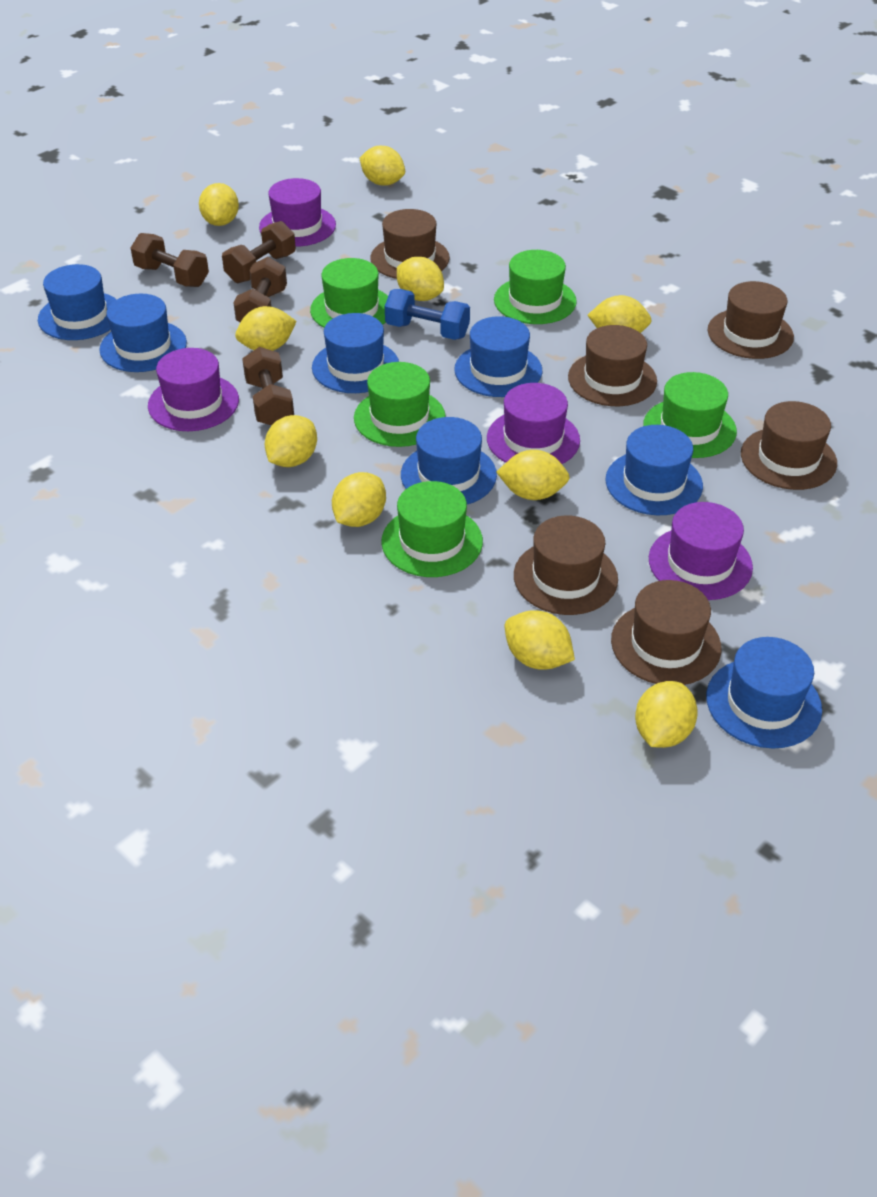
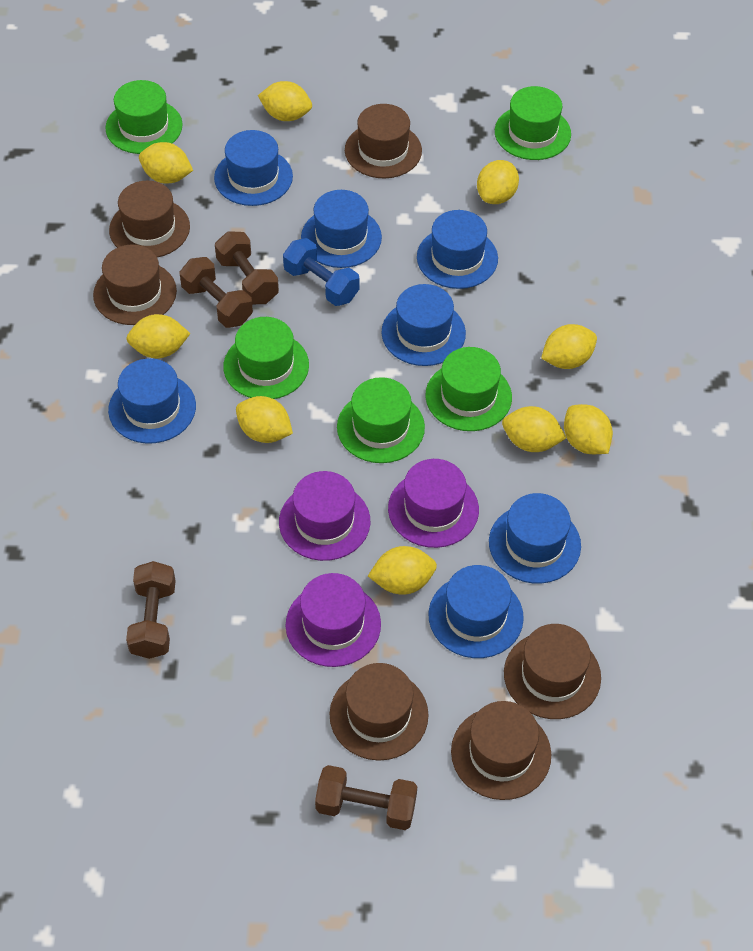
purple hat: 4 -> 3
yellow lemon: 10 -> 9

